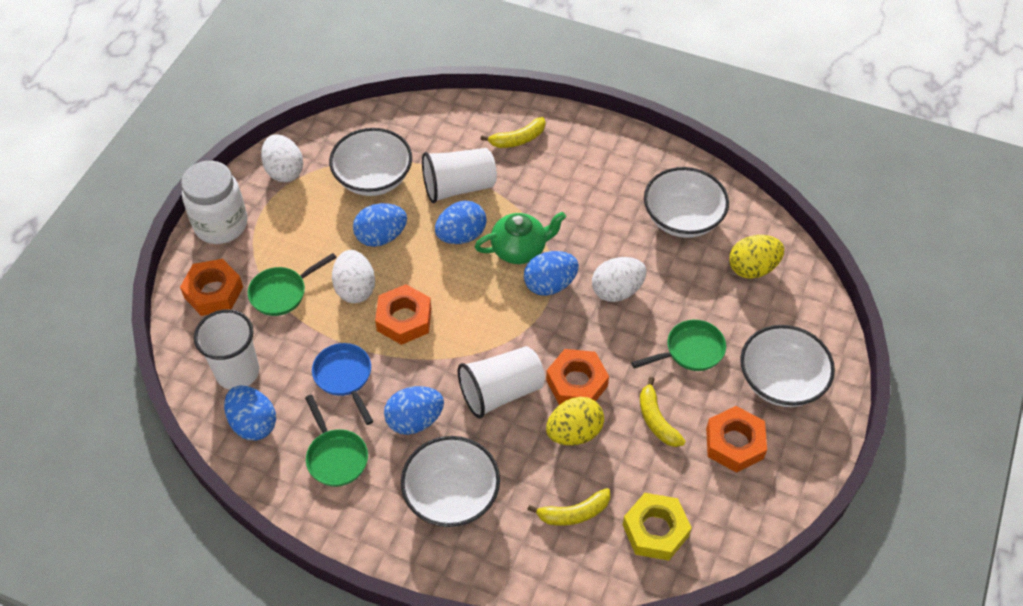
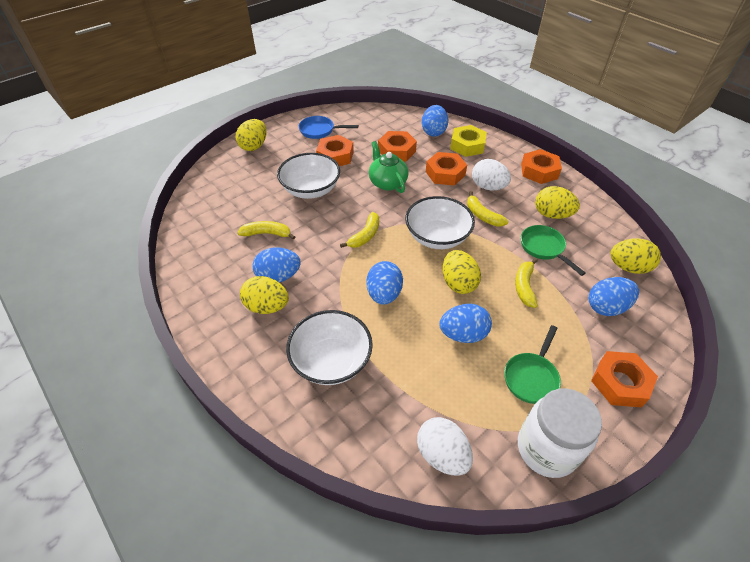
green pan: 3 -> 2
orange nut: 4 -> 5
white bowl: 4 -> 3
white cup: 3 -> 0
white egg: 3 -> 2
yellow banana: 3 -> 4
yellow egg: 2 -> 5

